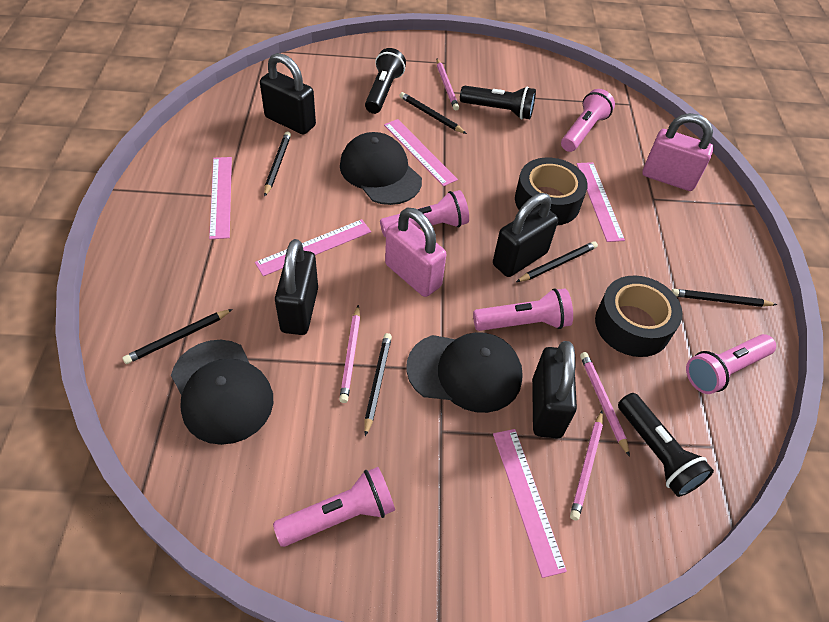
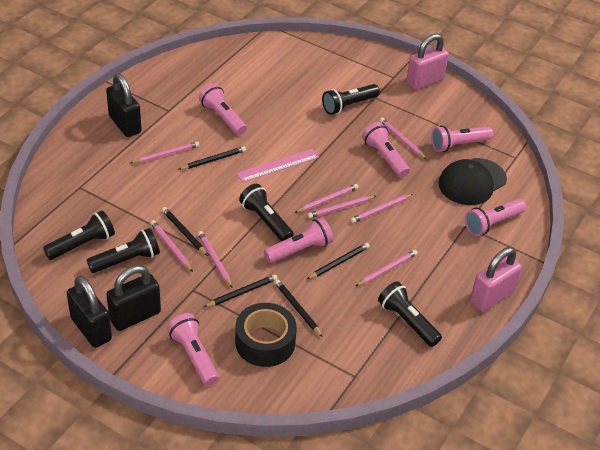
black cap: 3 -> 1
black flashlight: 3 -> 5
black padlock: 4 -> 3
black pencil: 6 -> 5
black tape: 2 -> 1
pink flashlight: 5 -> 6
pink pencil: 4 -> 8
pink ruler: 5 -> 1

